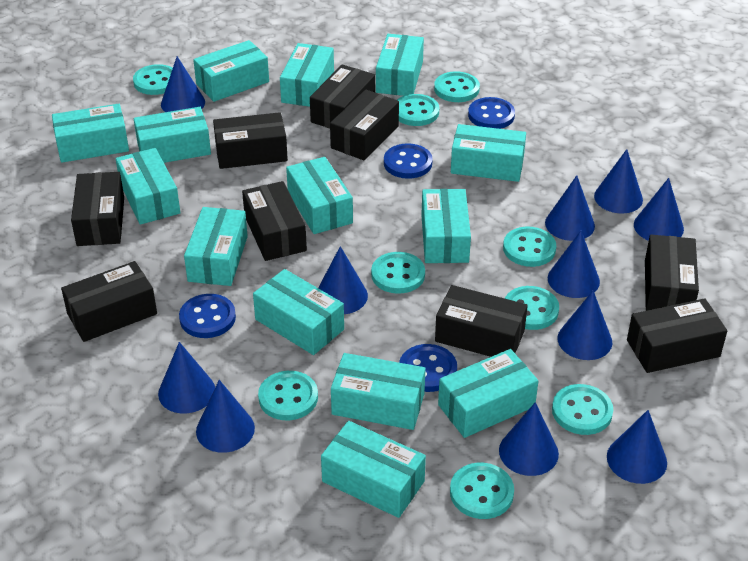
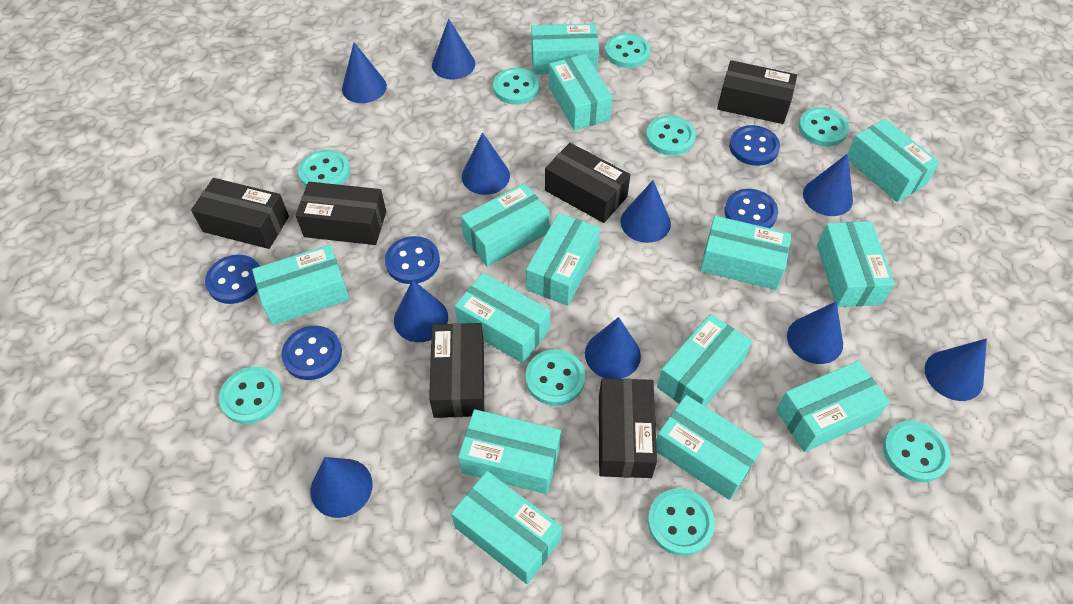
black box: 9 -> 6
blue button: 4 -> 5
blue cone: 11 -> 10

